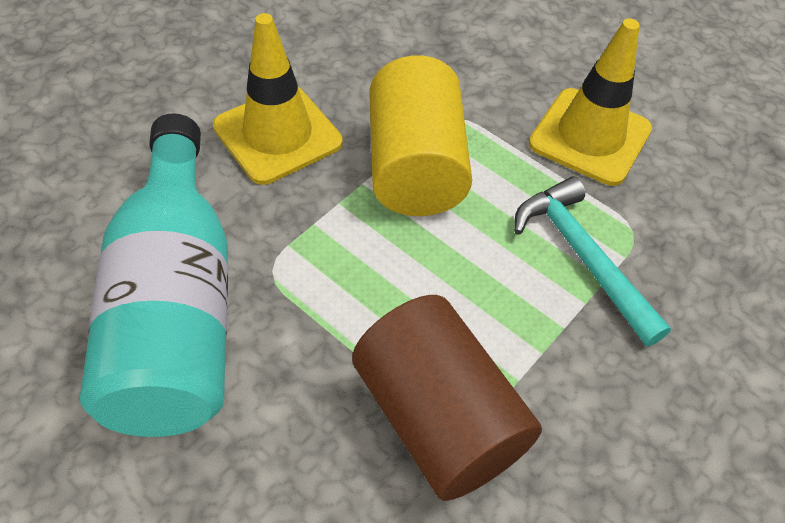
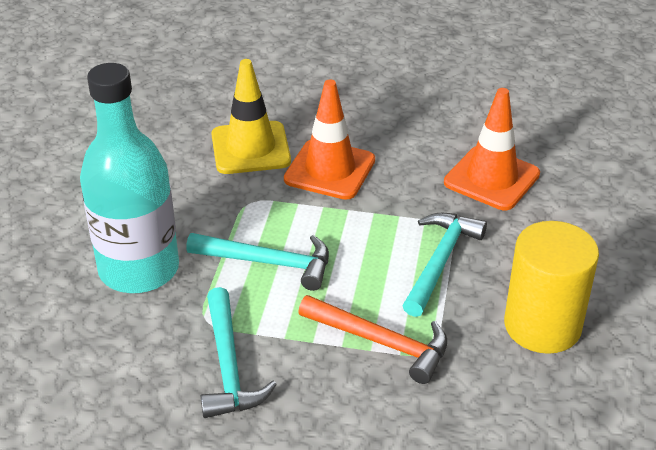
brown cylinder: 1 -> 0
orange hammer: 0 -> 1
orange traffic cone: 0 -> 2
turquoise hammer: 1 -> 3
yellow traffic cone: 2 -> 1

